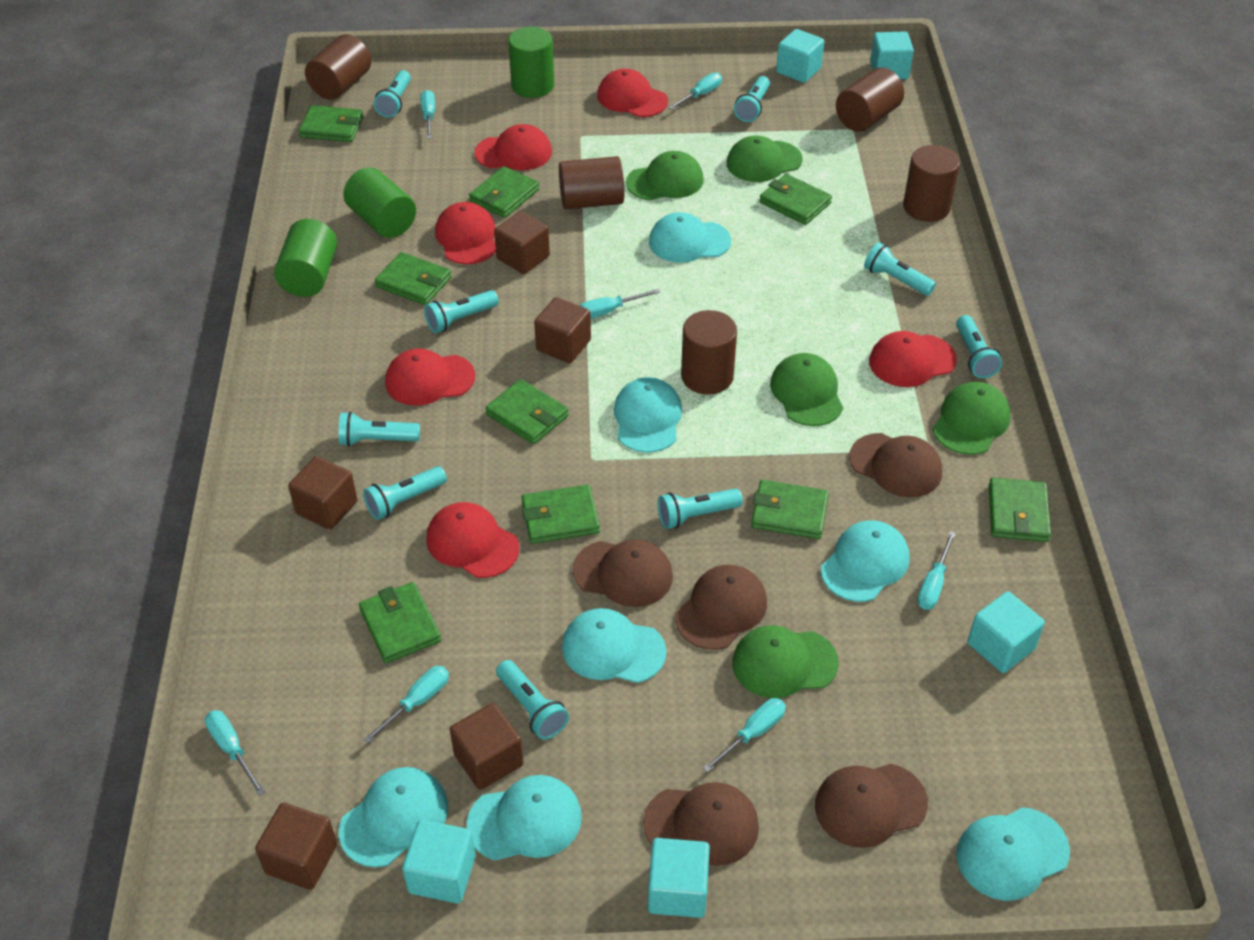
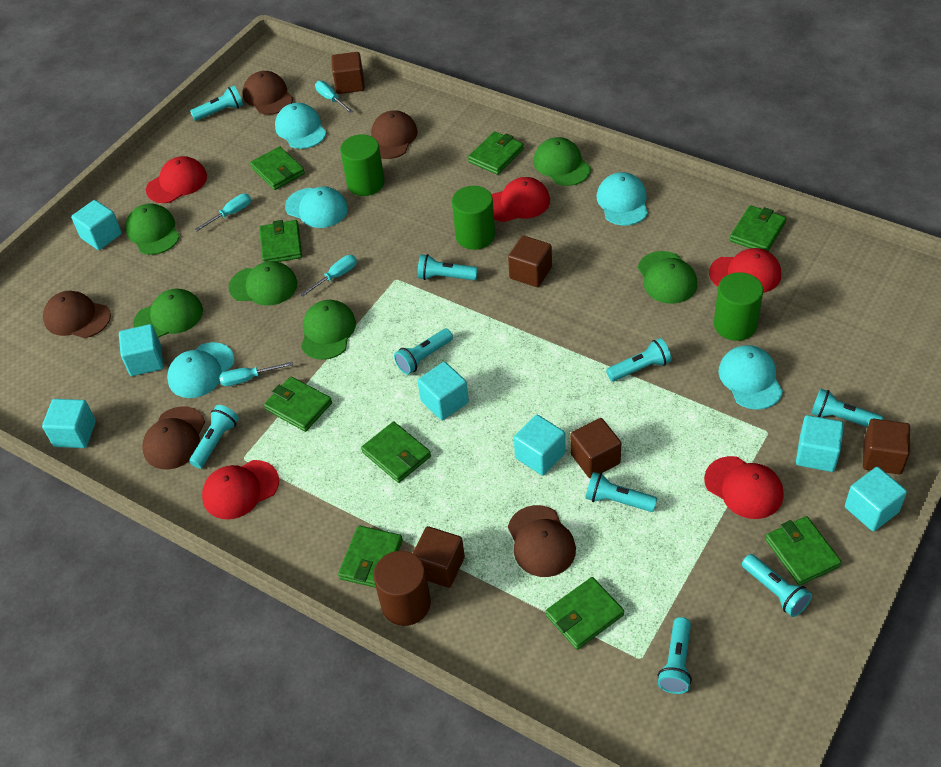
brown cylinder: 5 -> 1
green cap: 5 -> 6
red cap: 6 -> 5
turquoise cap: 7 -> 5
turquoise cube: 5 -> 7
turquoise screwdriver: 7 -> 4

